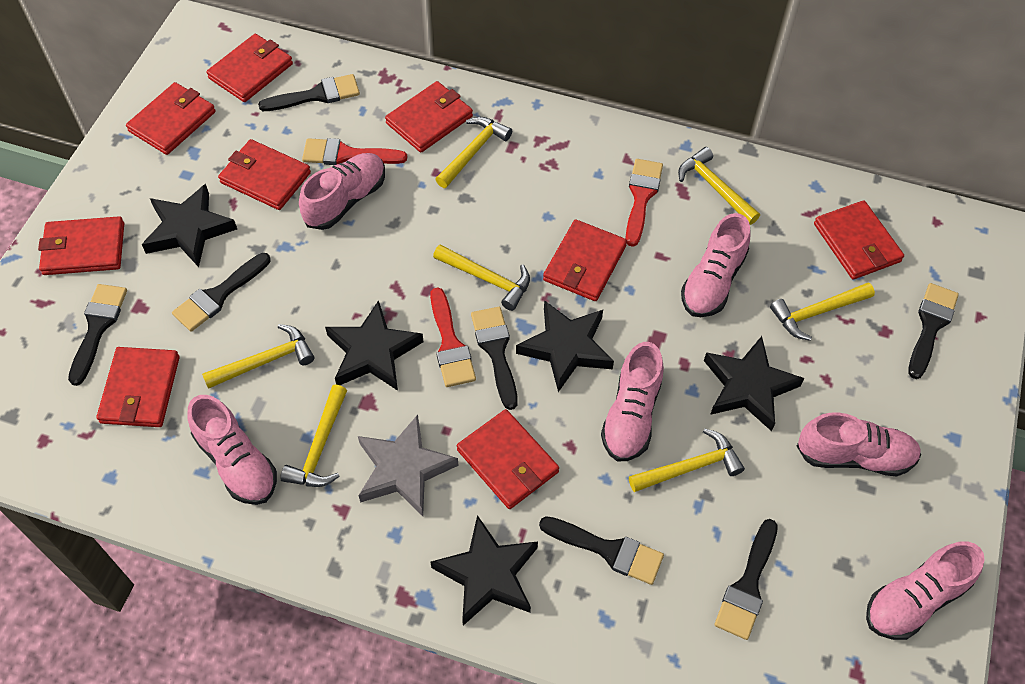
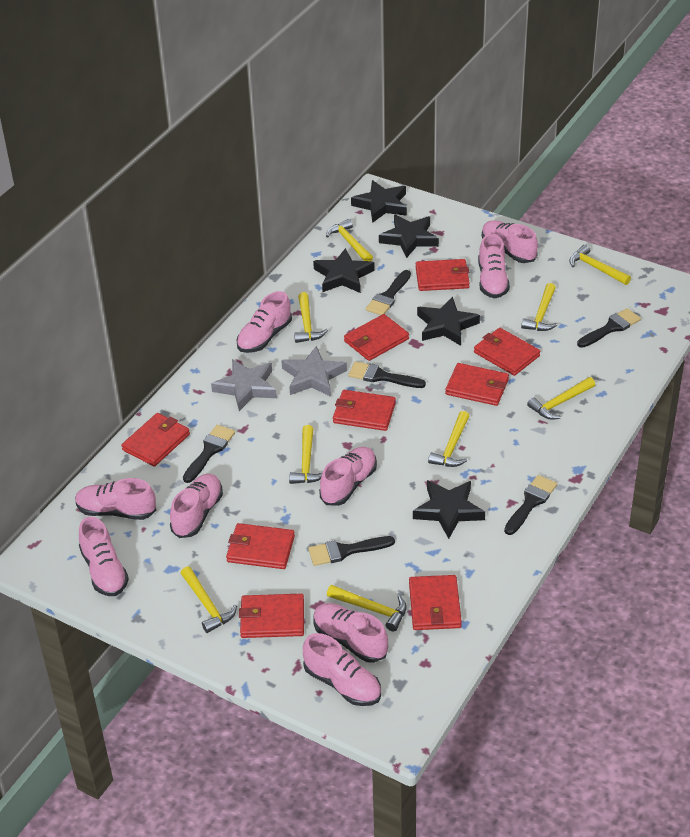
black brush: 7 -> 6
grey star: 1 -> 2
pink shoe: 6 -> 9
red brush: 3 -> 0
yellow hammer: 7 -> 9

